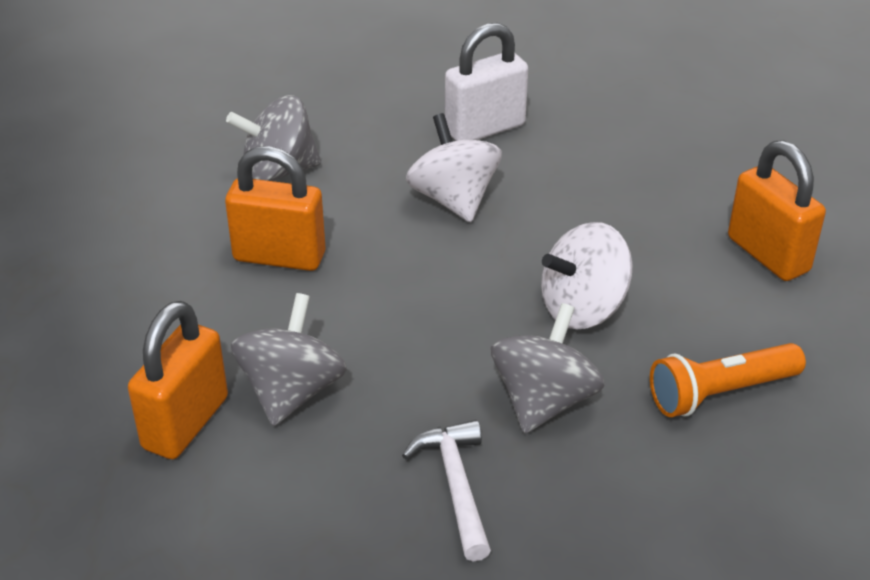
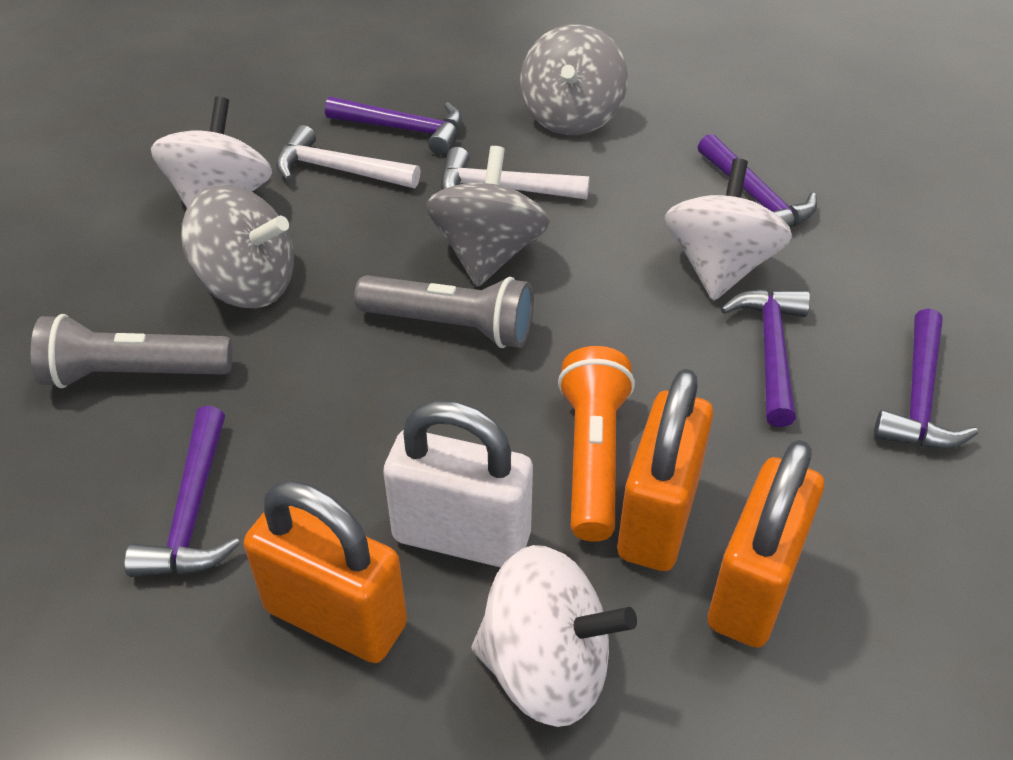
grey flashlight: 0 -> 2
purple hammer: 0 -> 5
white hammer: 1 -> 2
white spinning top: 2 -> 3

